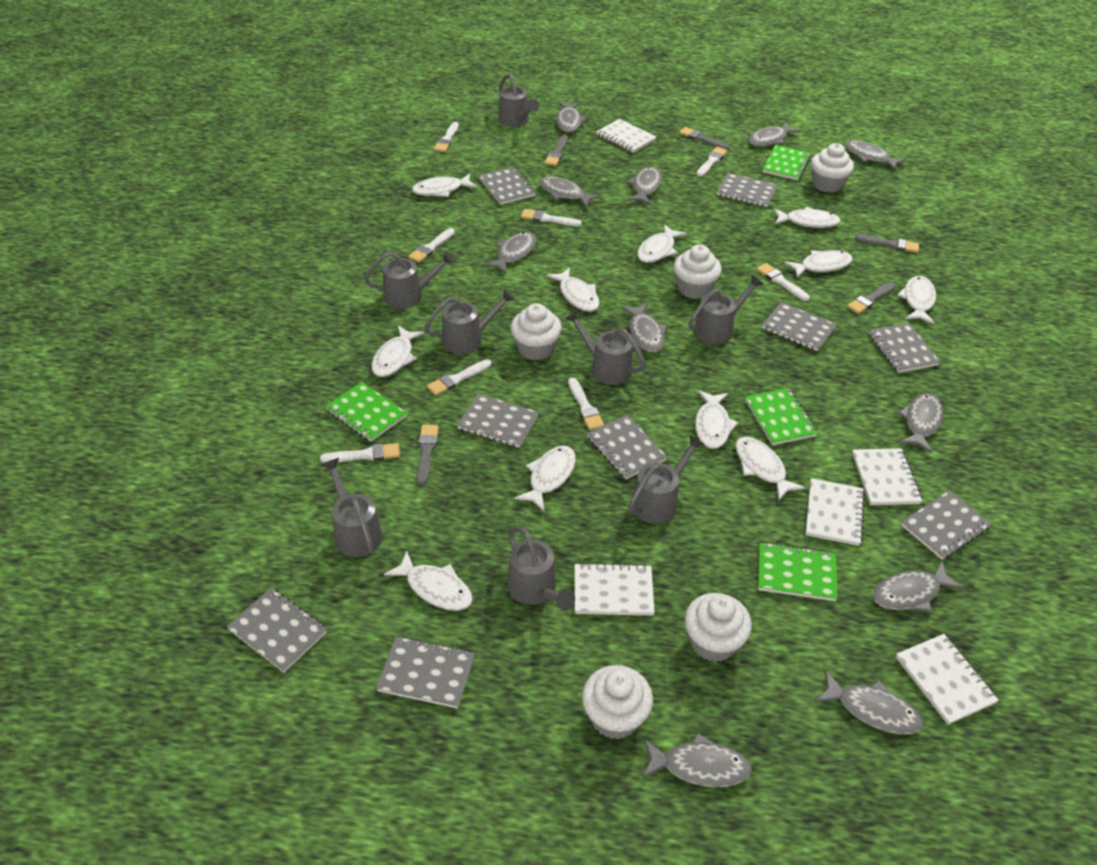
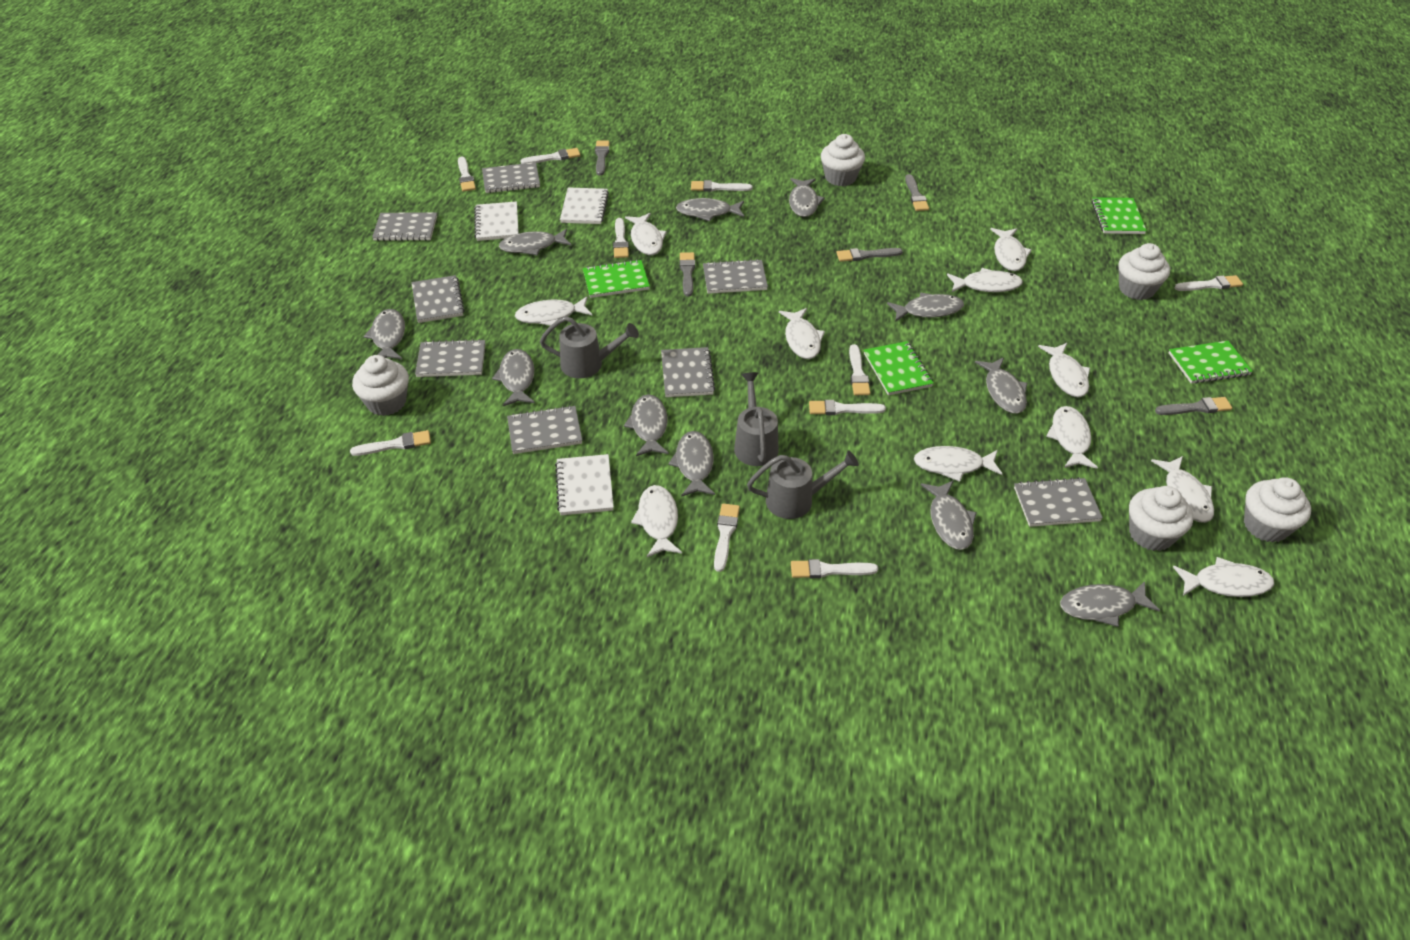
grey notebook: 9 -> 8
grey watering can: 8 -> 3
white brush: 8 -> 10
white notebook: 5 -> 3

